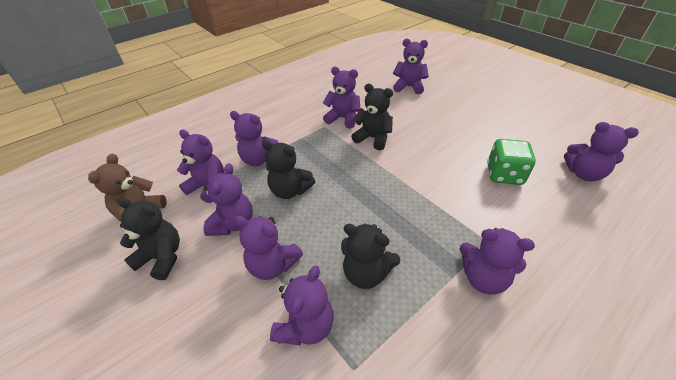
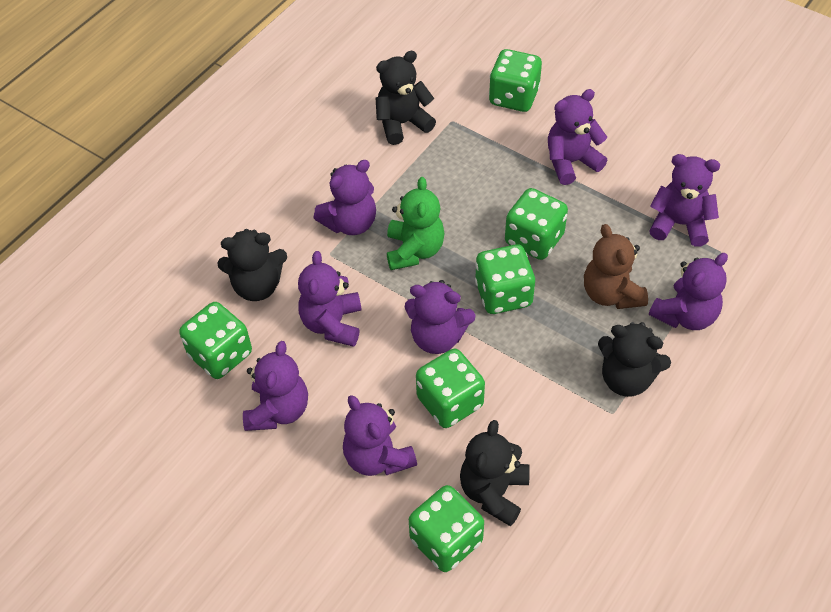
green dice: 1 -> 6
green teddy bear: 0 -> 1
purple teddy bear: 9 -> 8

